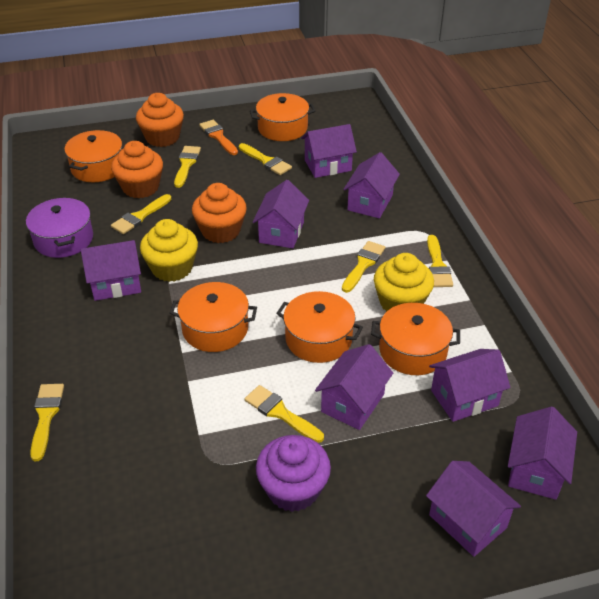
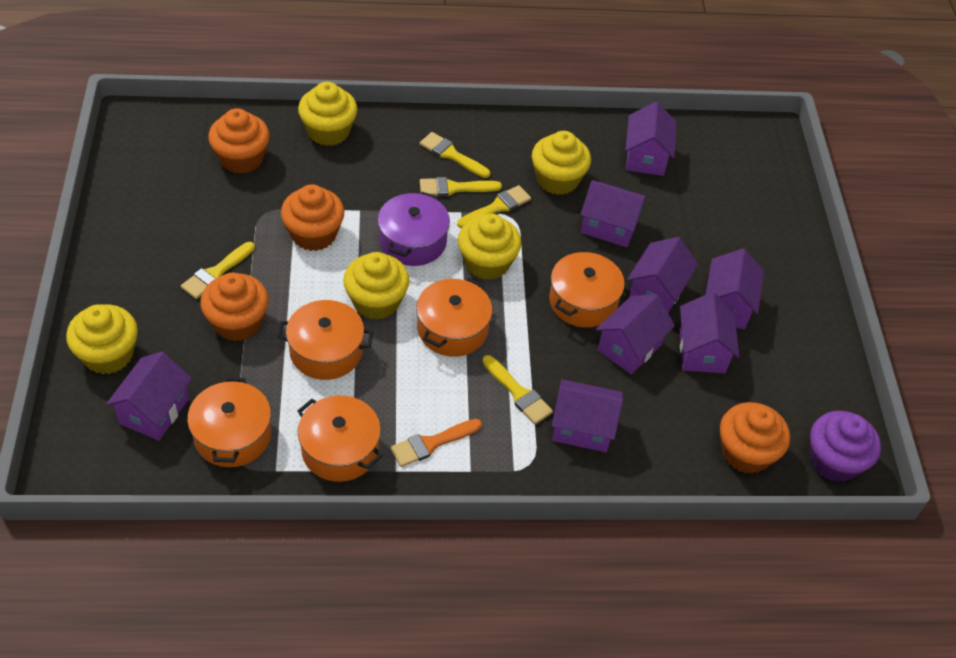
orange cupcake: 3 -> 4
yellow brush: 7 -> 5
yellow cupcake: 2 -> 5

